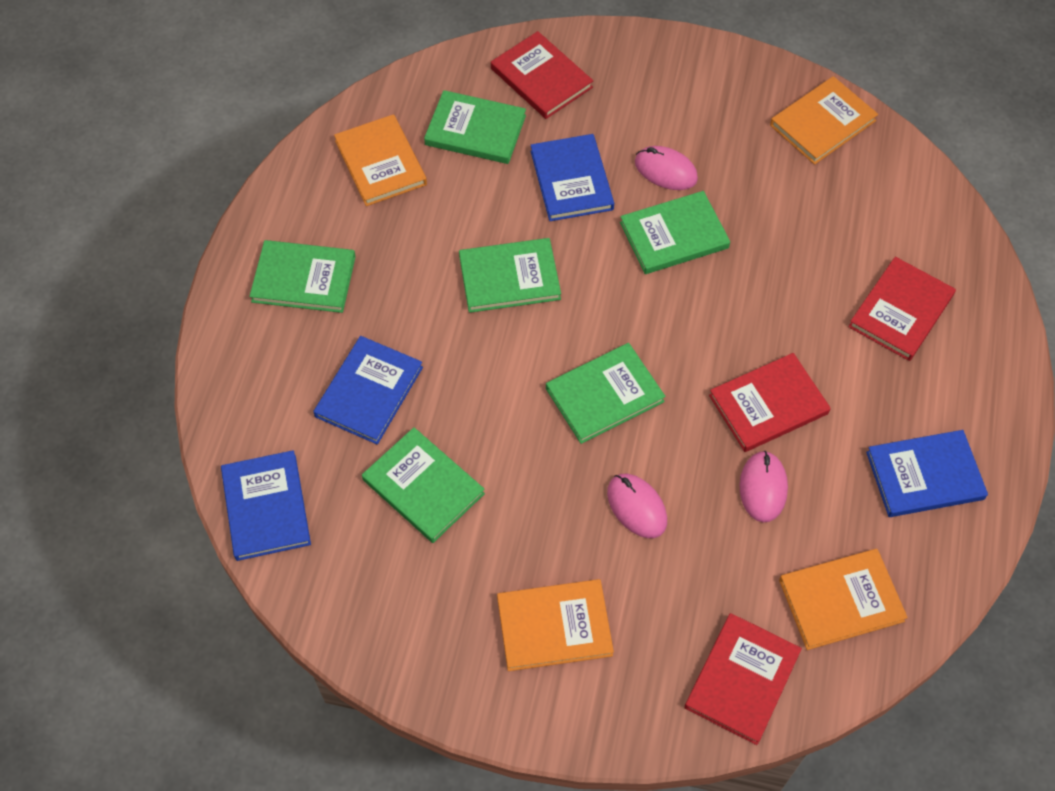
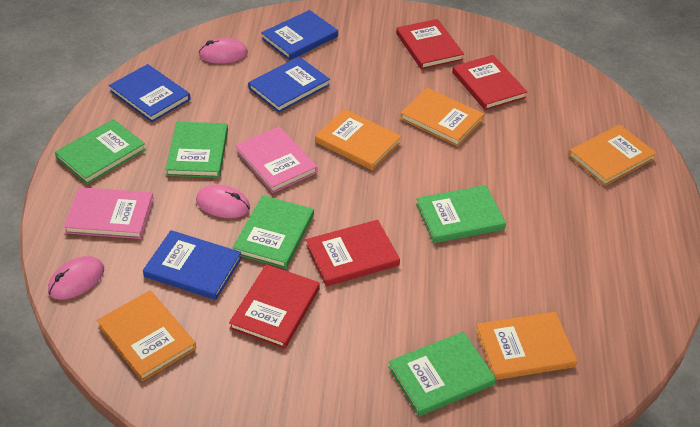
green book: 6 -> 5
orange book: 4 -> 5
pink book: 0 -> 2

